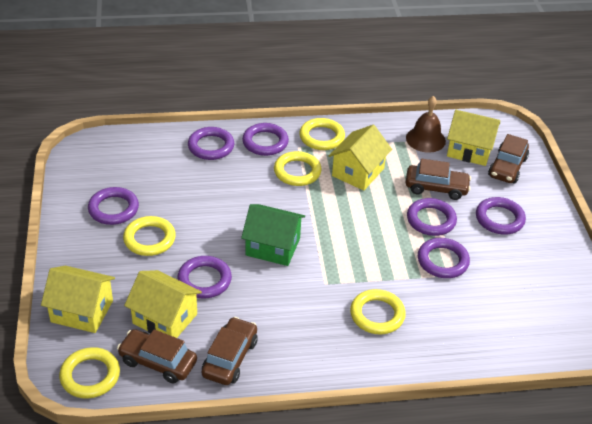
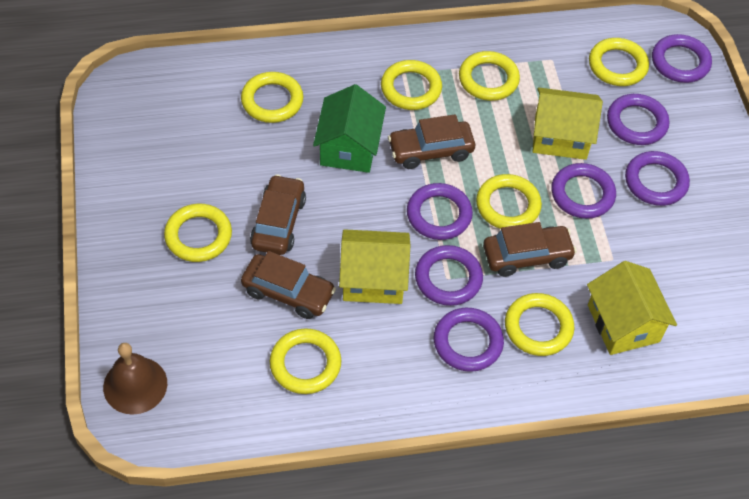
yellow house: 4 -> 3
yellow ring: 5 -> 8

